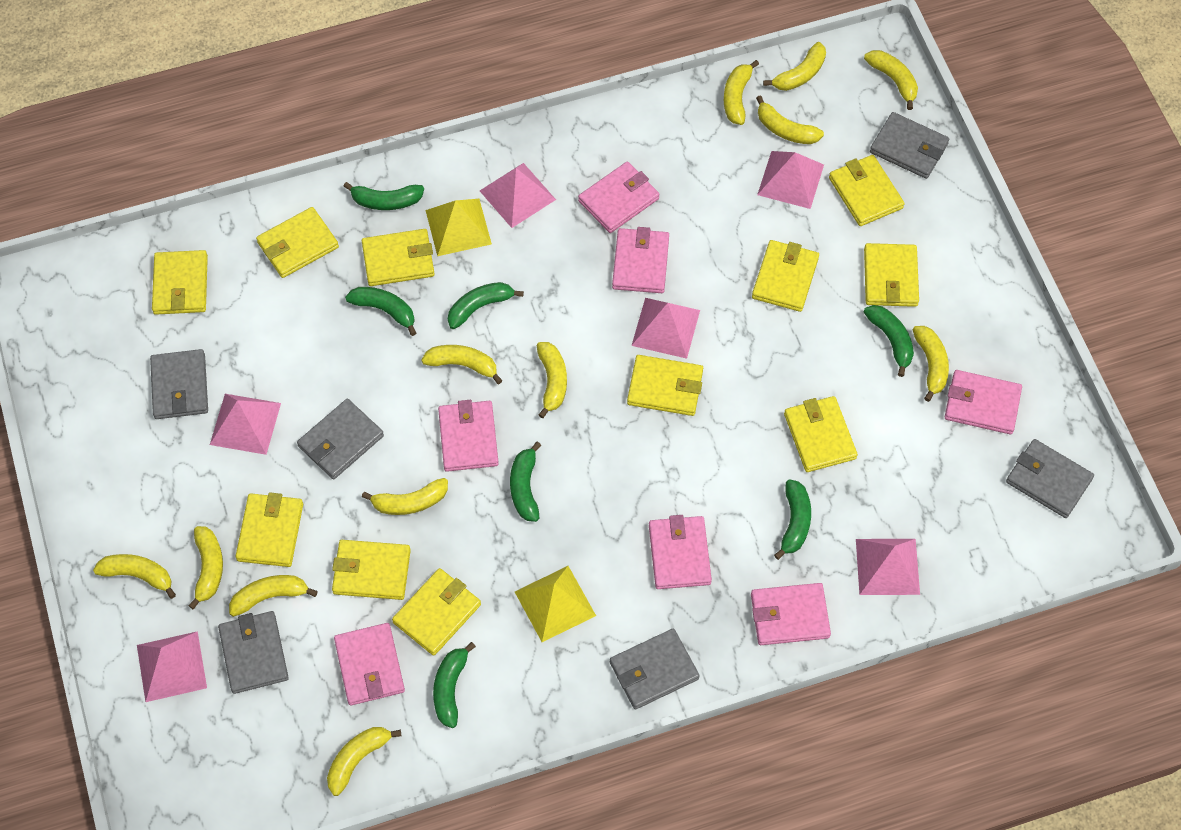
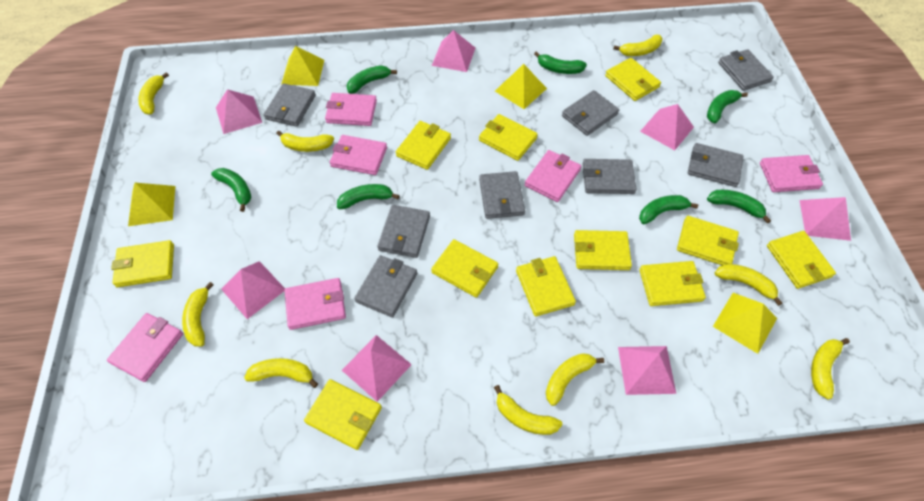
grey wallet: 6 -> 8
pink pyramid: 6 -> 7
pink wallet: 7 -> 6
yellow banana: 12 -> 9
yellow pyramid: 2 -> 4

